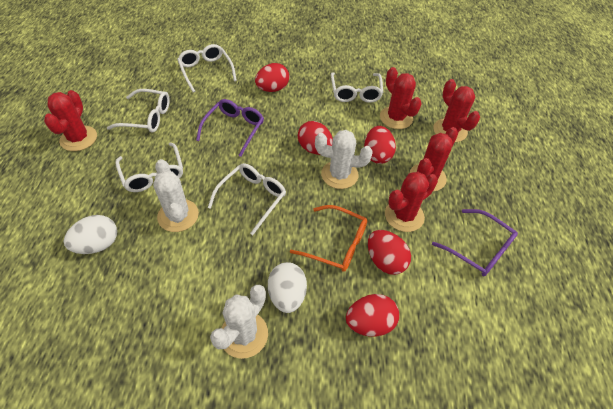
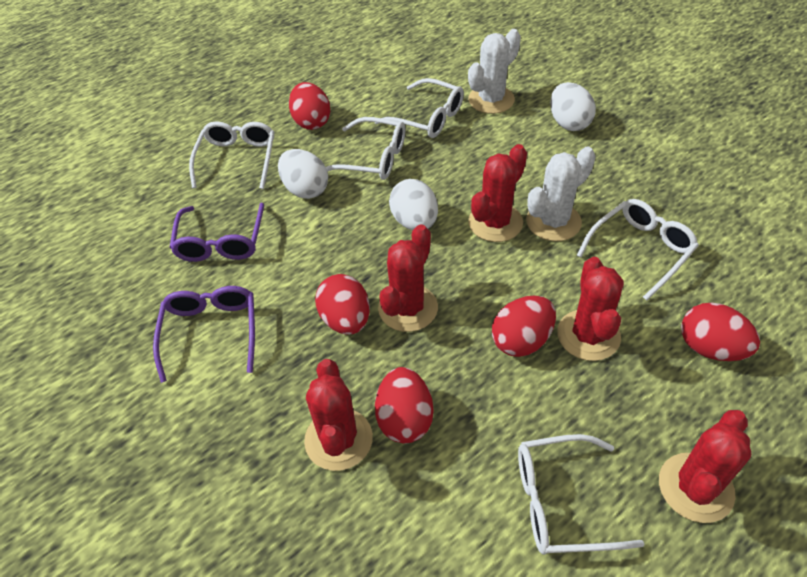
orange glasses: 1 -> 0
white cactus: 3 -> 2
white egg: 2 -> 3

